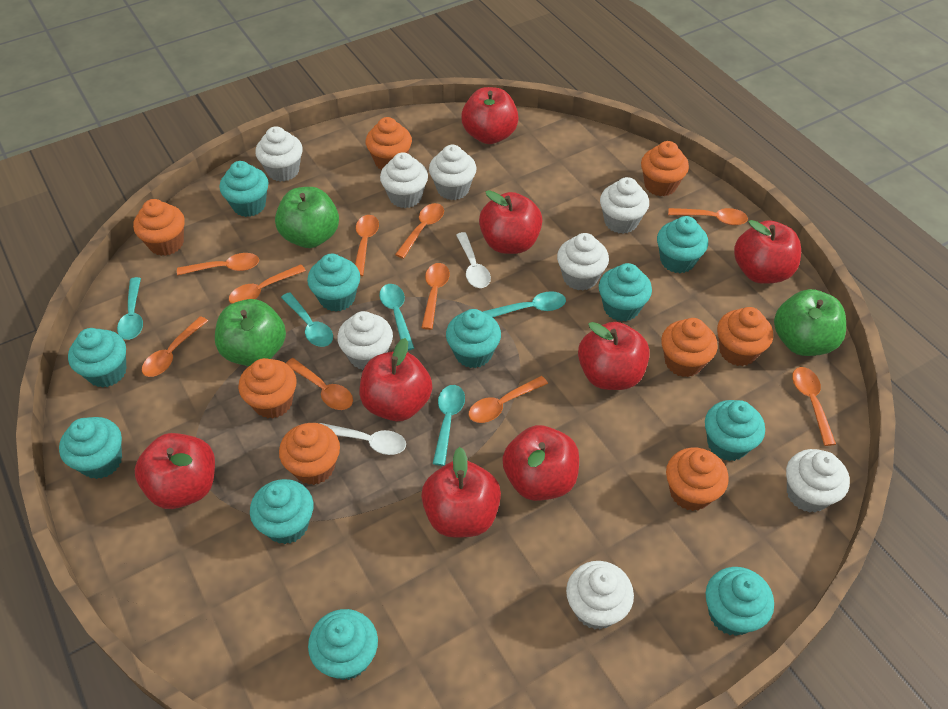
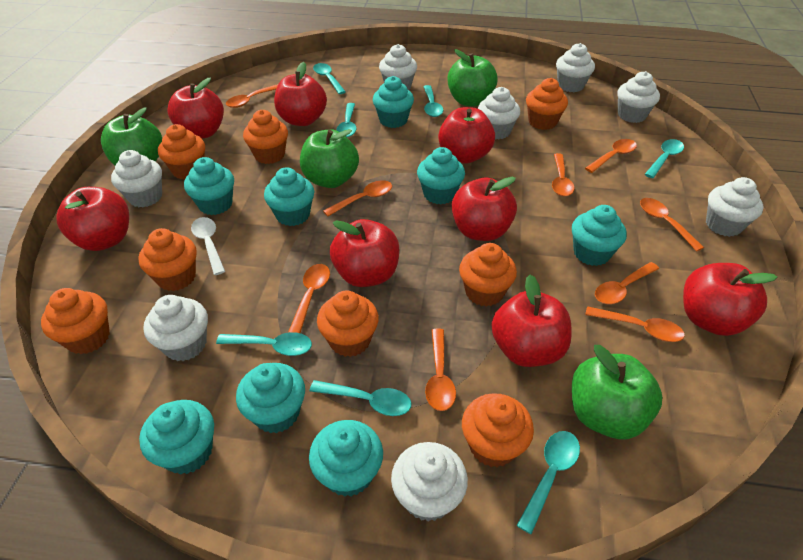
green apple: 3 -> 4
orange spoon: 10 -> 9
turquoise cupcake: 11 -> 8
turquoise spoon: 5 -> 7
white spoon: 2 -> 1

